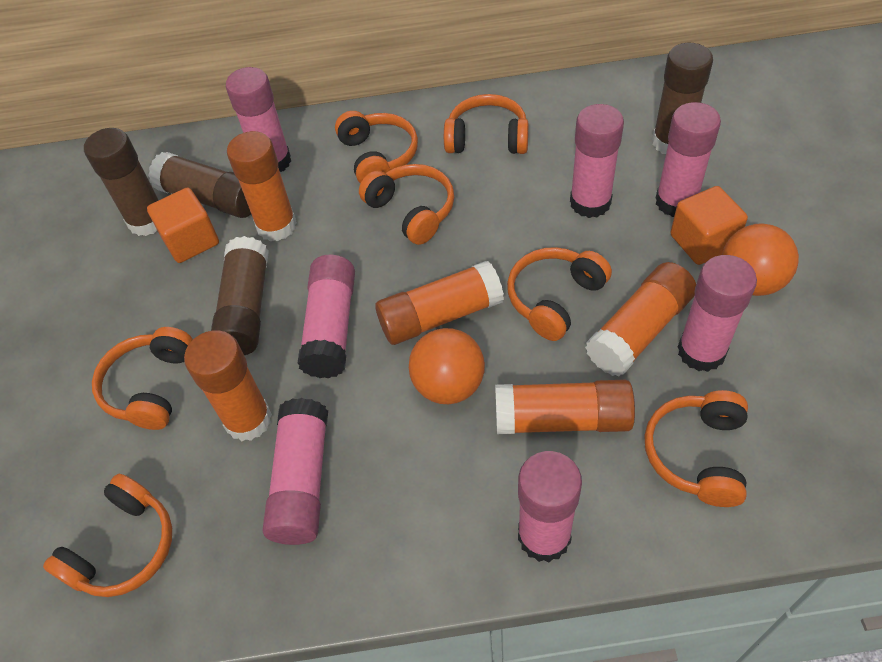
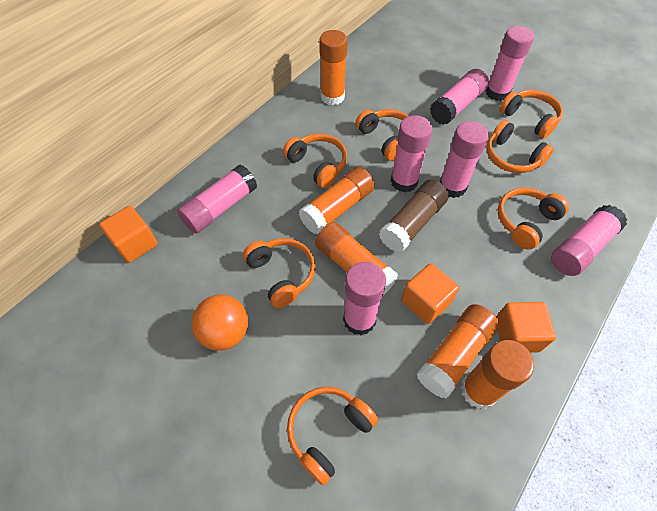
brown glue stick: 4 -> 1
orange ball: 2 -> 1
orange cube: 2 -> 3

